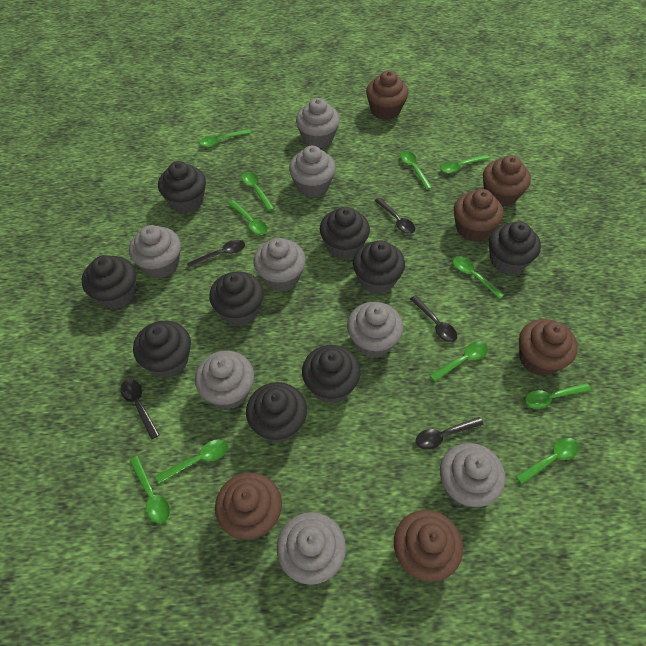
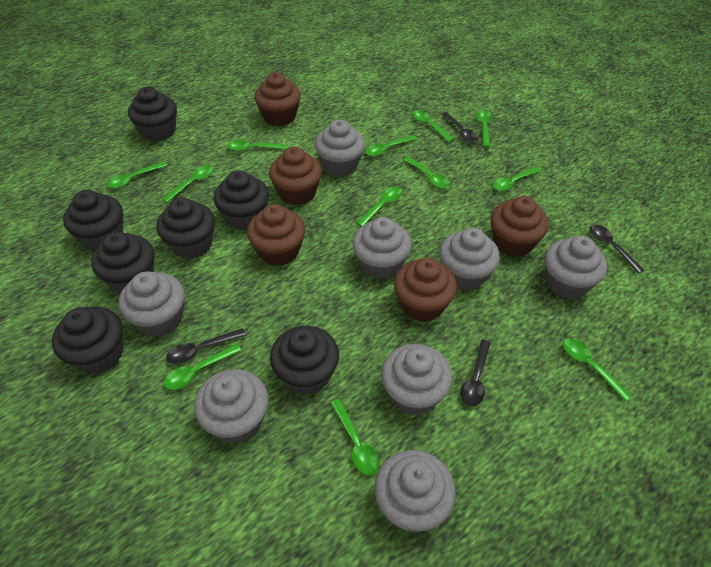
black cupcake: 9 -> 7
black spoon: 5 -> 4
brown cupcake: 6 -> 5
green spoon: 11 -> 12

